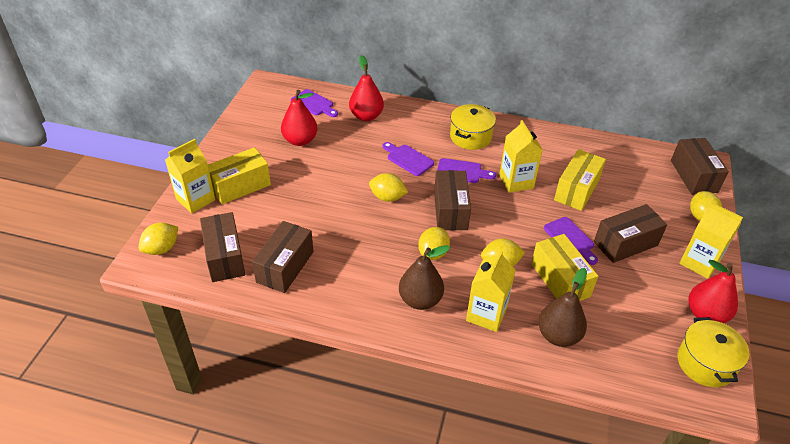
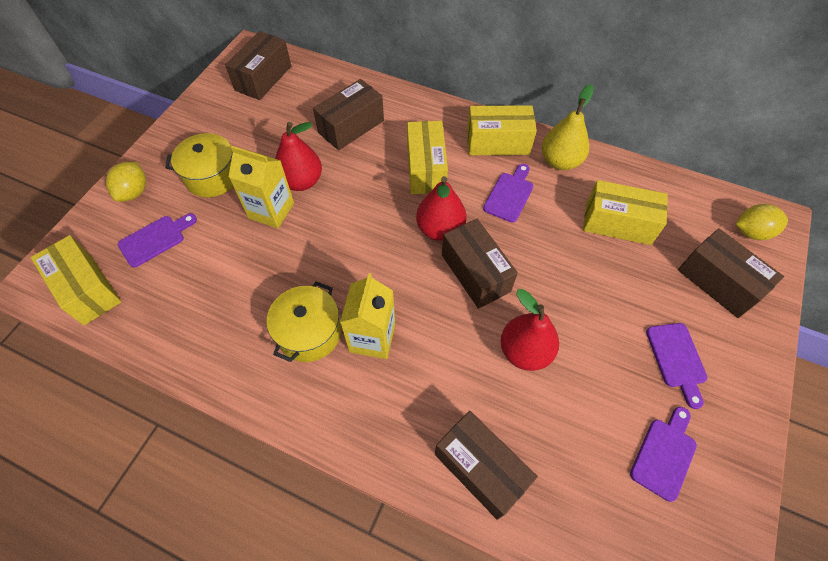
brown pear: 2 -> 0
yellow box: 3 -> 4
yellow carton: 4 -> 2
yellow lemon: 5 -> 2
yellow pear: 0 -> 1

